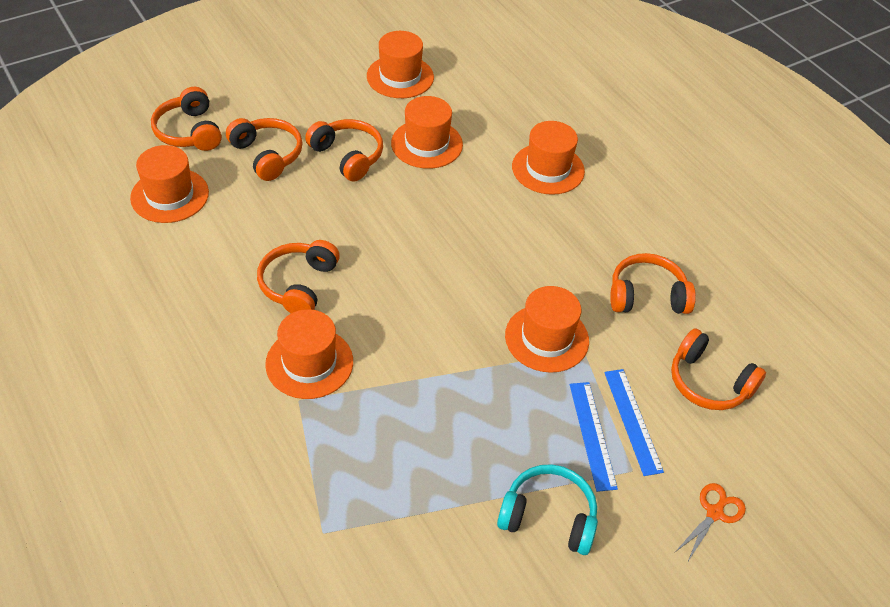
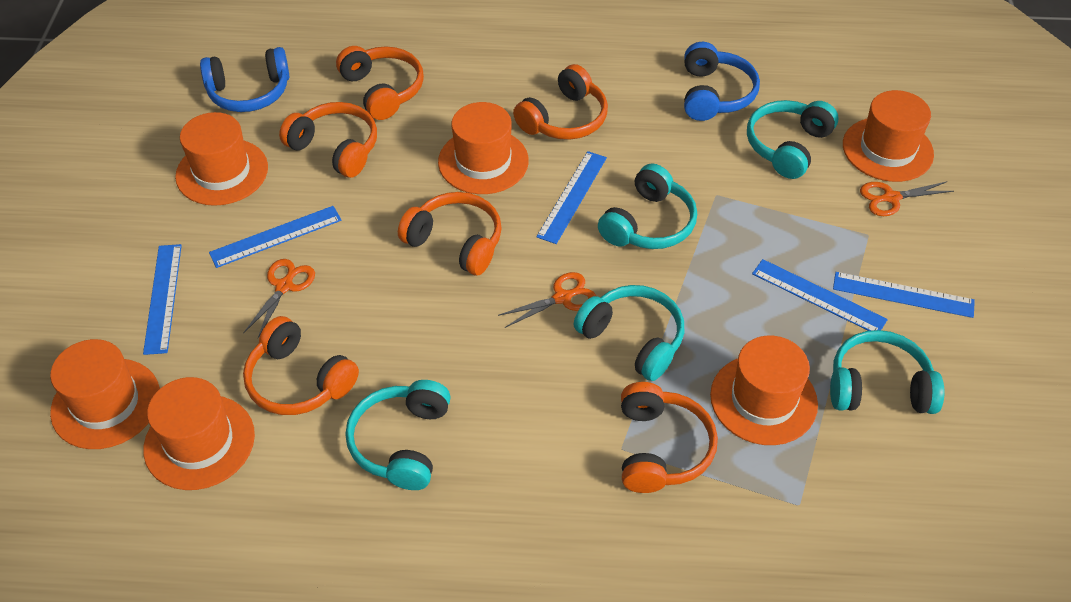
blue headphones: 0 -> 2
blue ruler: 2 -> 5
orange scissors: 1 -> 3
turquoise headphones: 1 -> 5

